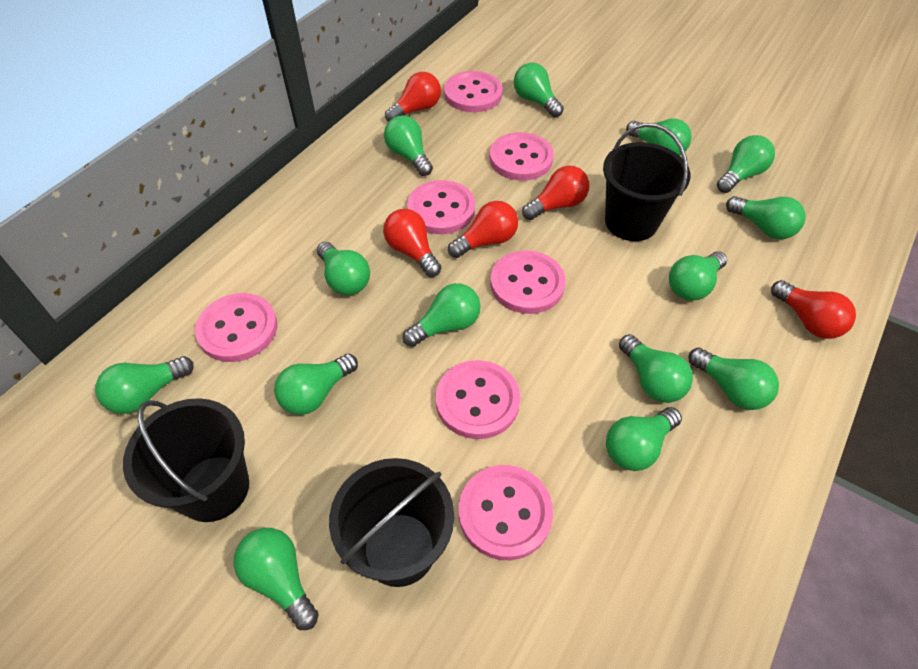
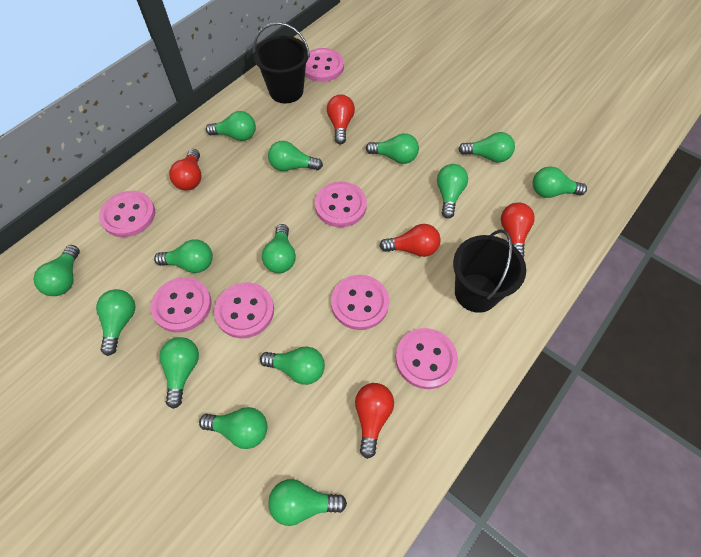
black bucket: 3 -> 2

